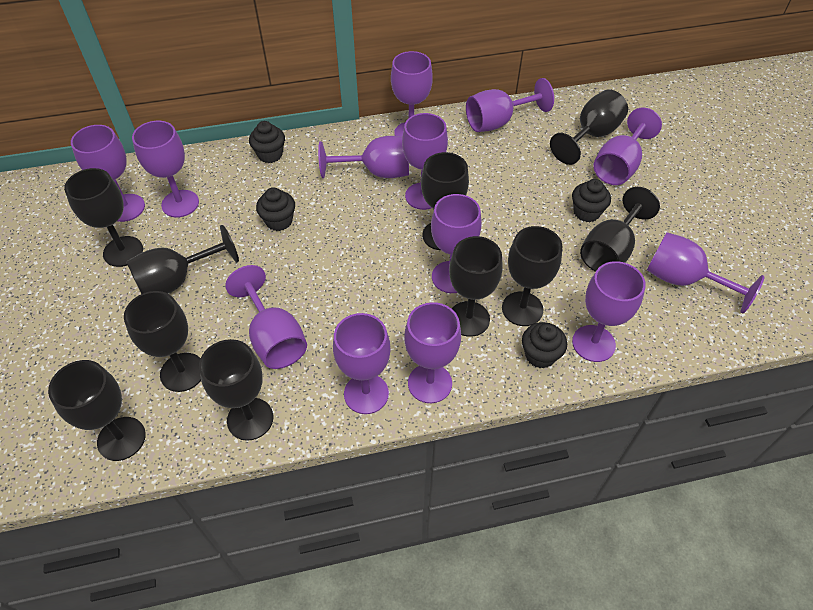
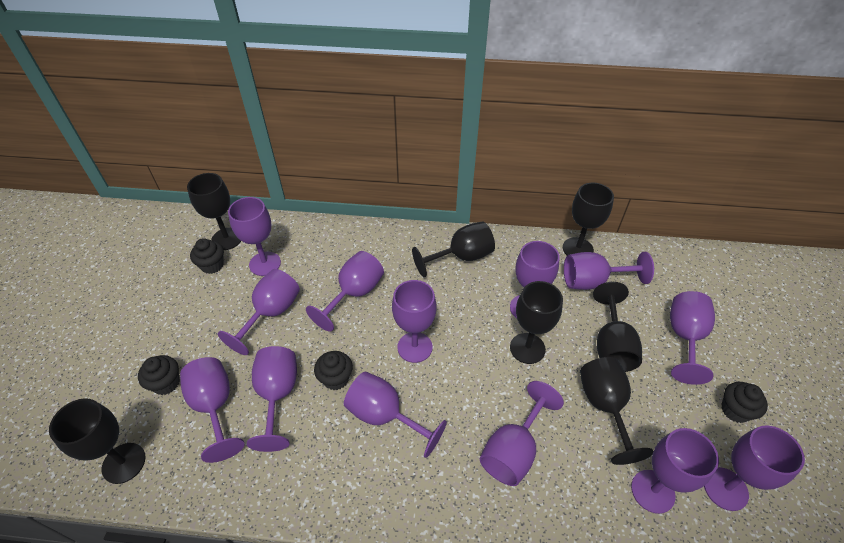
black goblet: 10 -> 7

